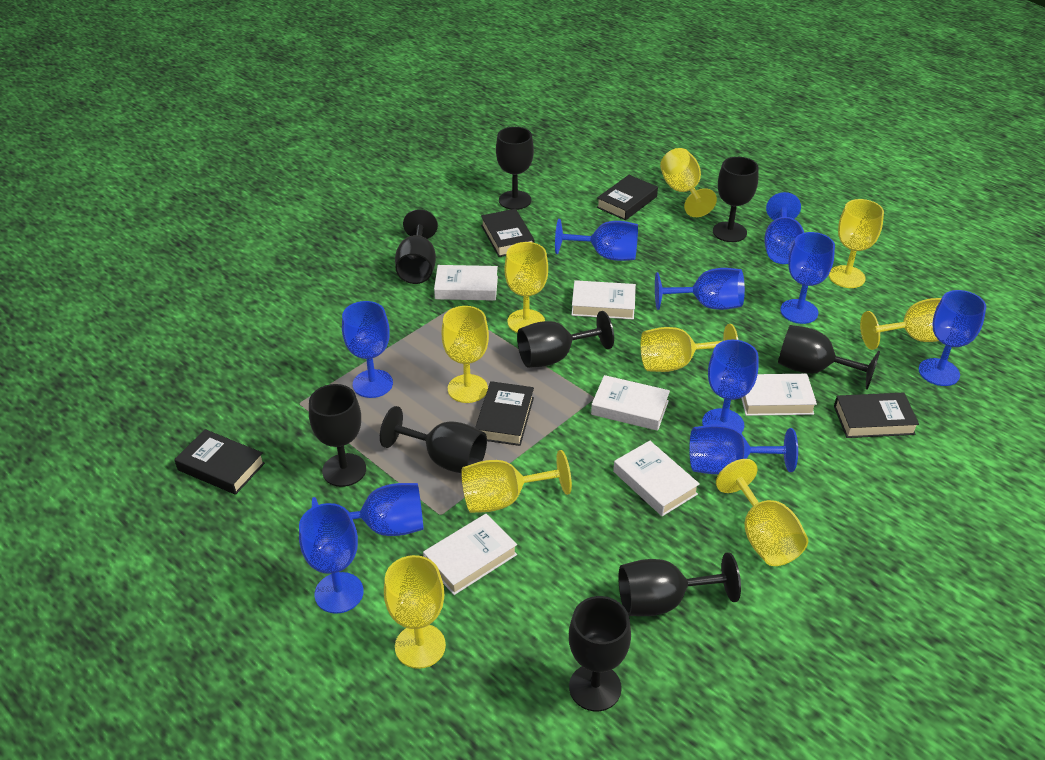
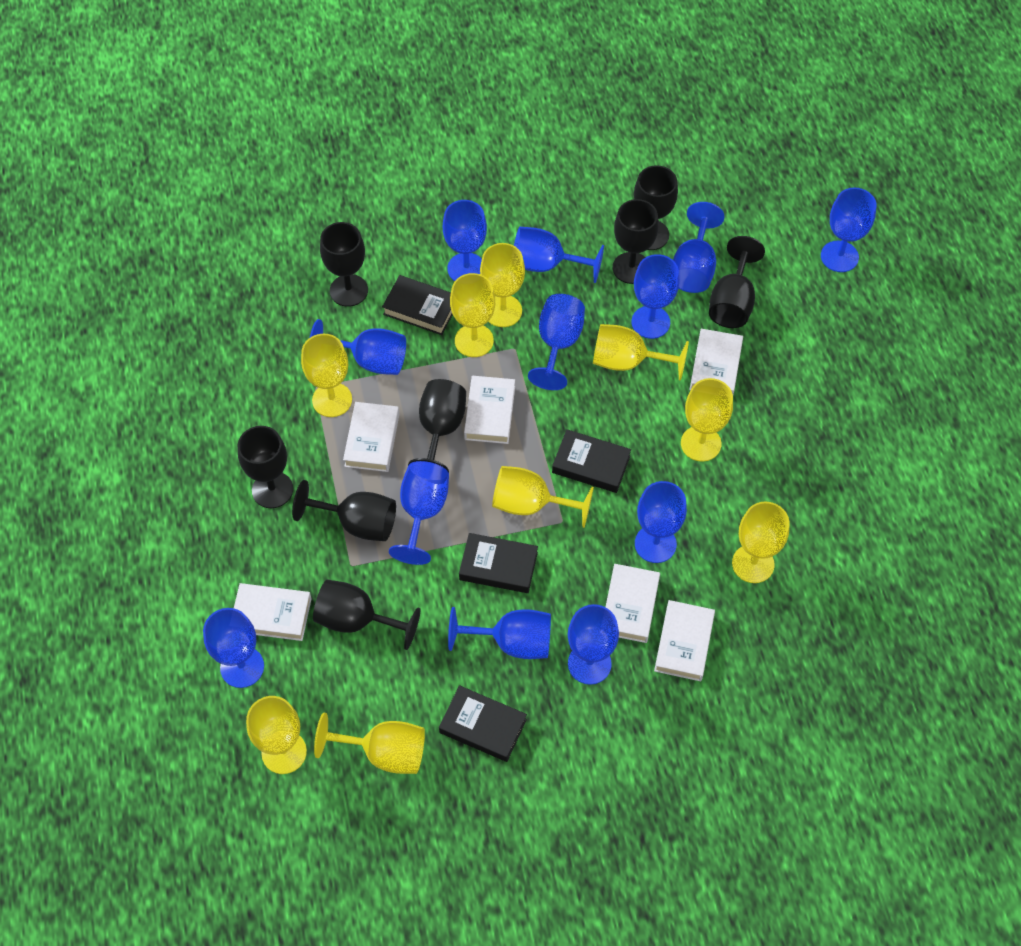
black book: 5 -> 4
black goblet: 9 -> 8
blue goblet: 10 -> 12

